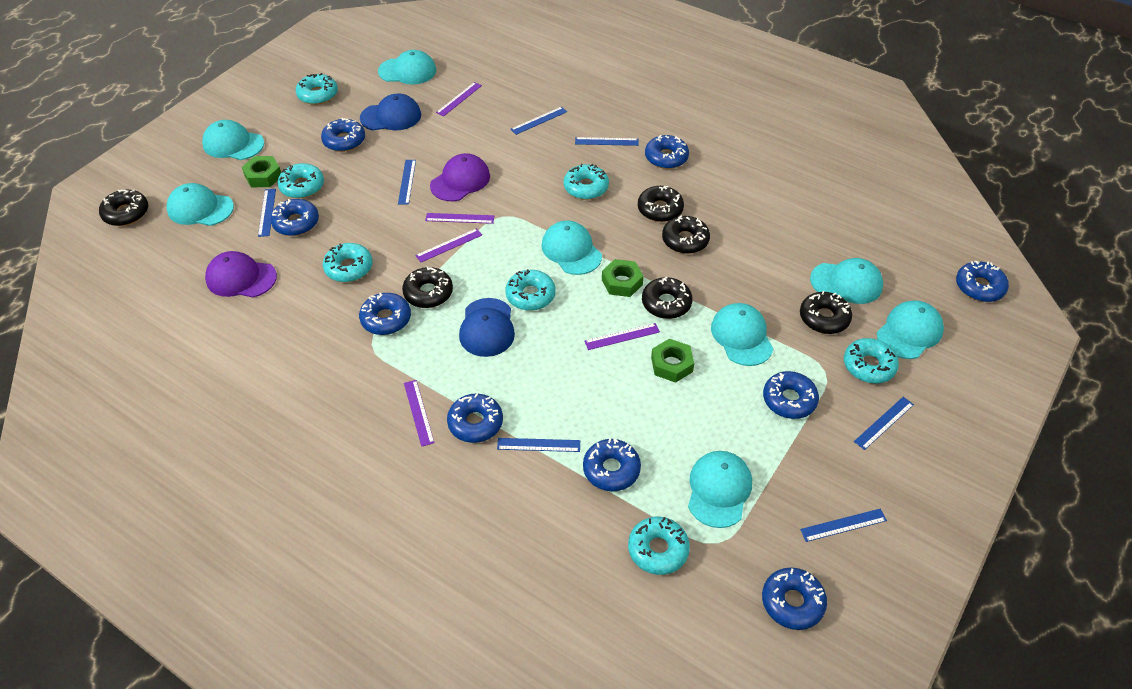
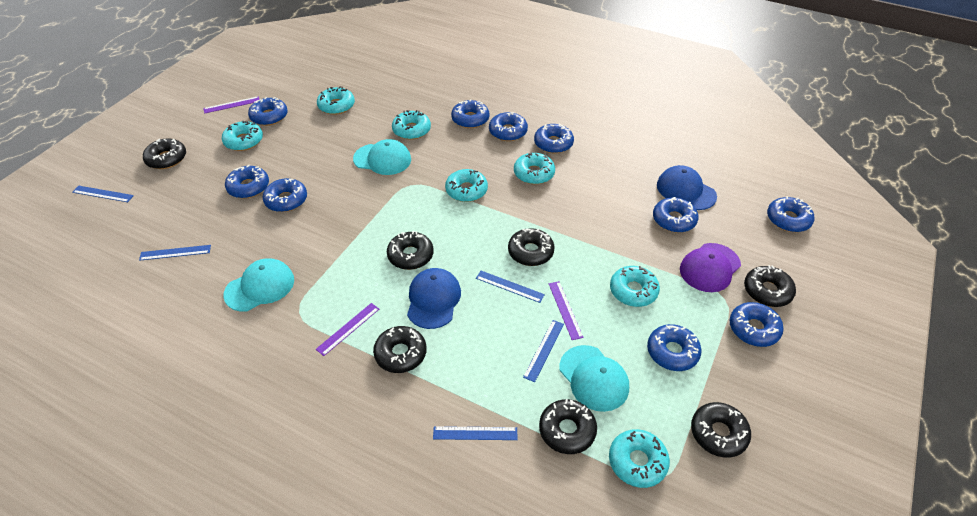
black donut: 6 -> 7
blue donut: 9 -> 10
blue ruler: 7 -> 5
green nut: 3 -> 0
purple cap: 2 -> 1
purple ruler: 5 -> 3
turquoise cap: 8 -> 3

